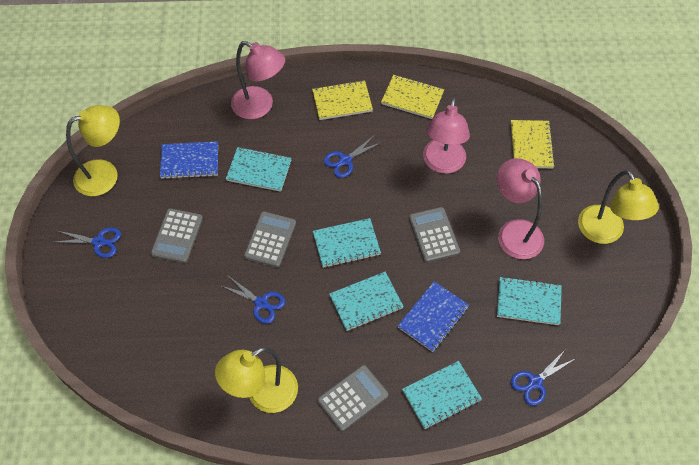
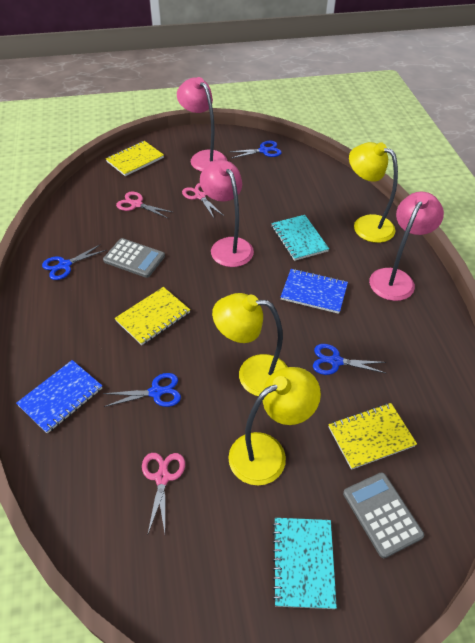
grey calculator: 4 -> 2
pink scissors: 0 -> 3
turquoise notebook: 5 -> 2

